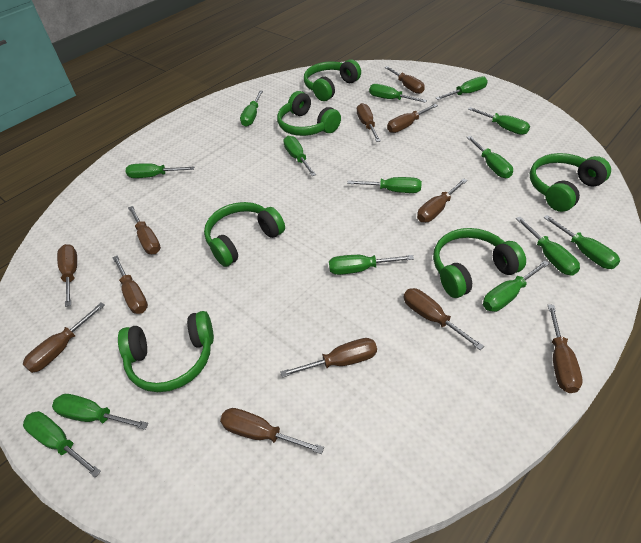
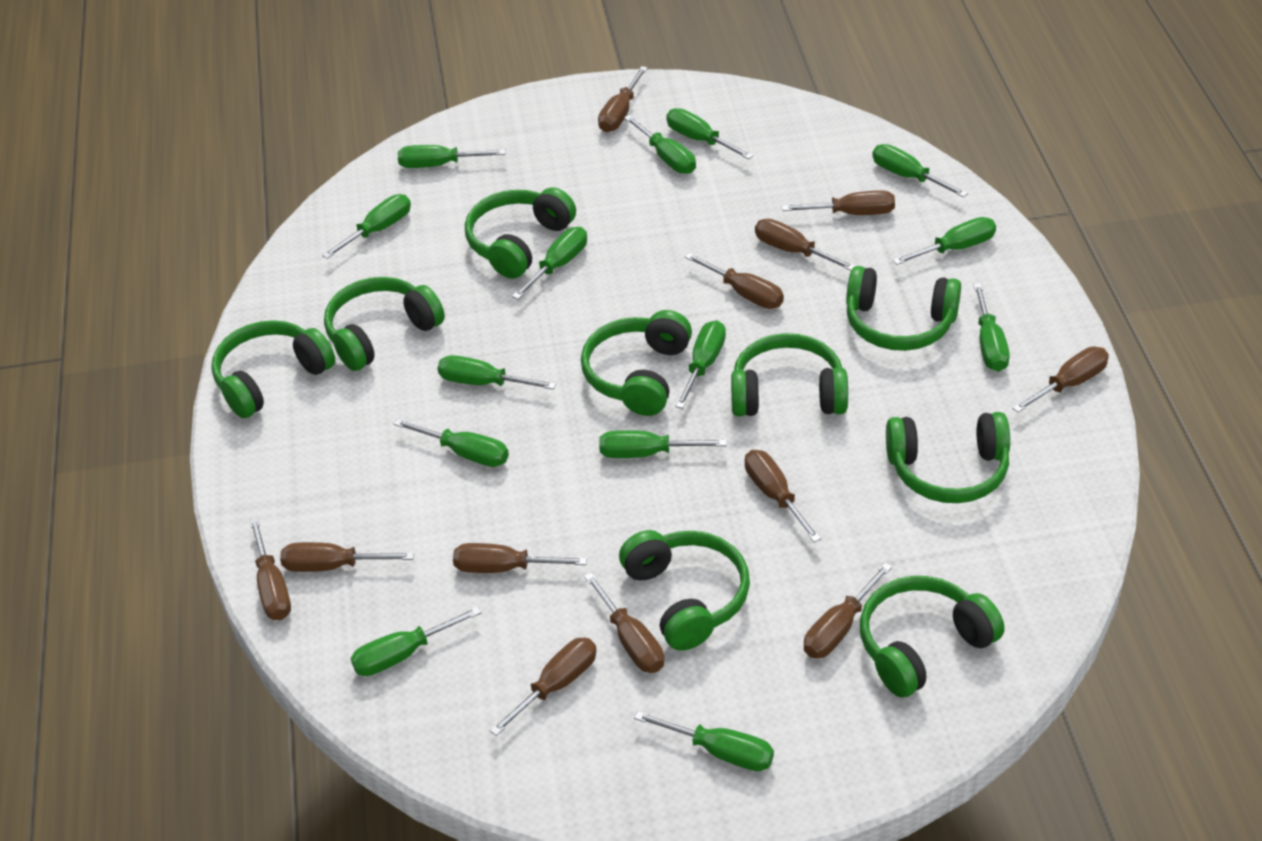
green headphones: 6 -> 9

